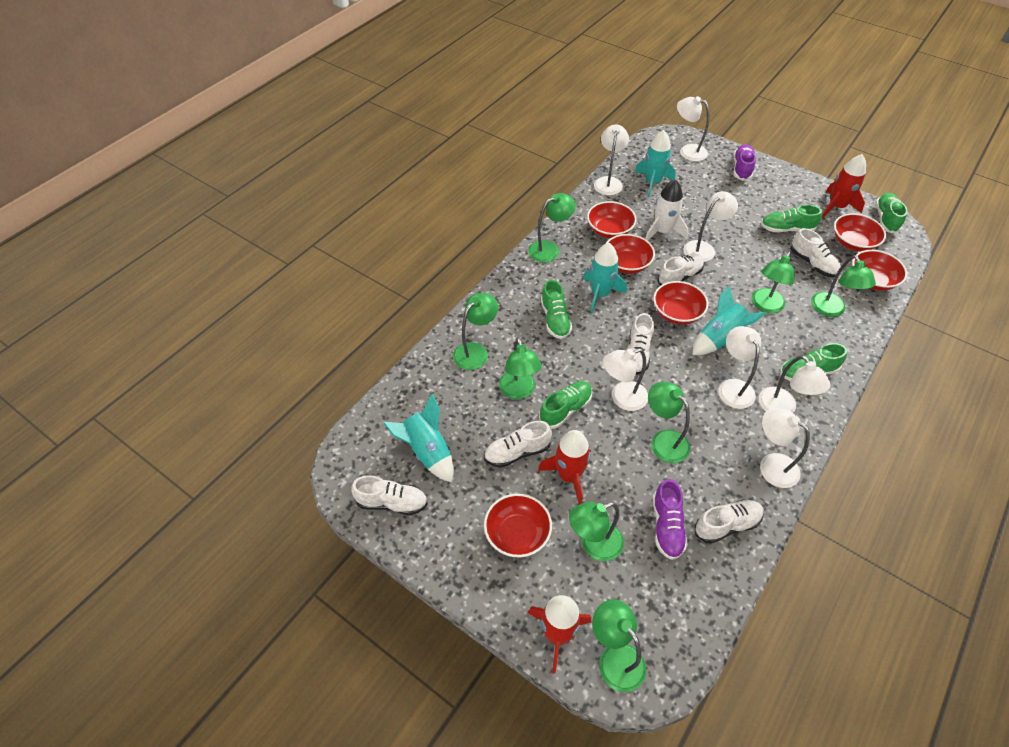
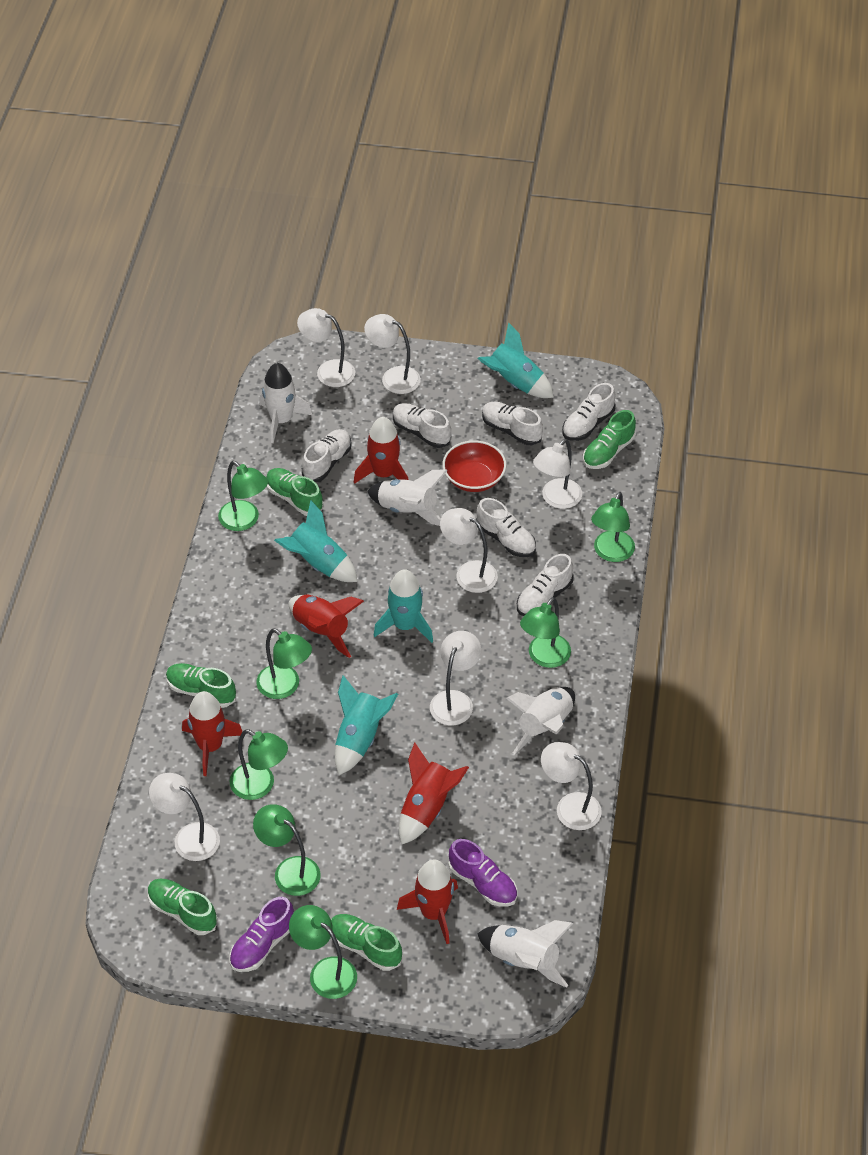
green lamp: 8 -> 7
red bowl: 6 -> 1
red rocket: 3 -> 5
white rocket: 1 -> 4

